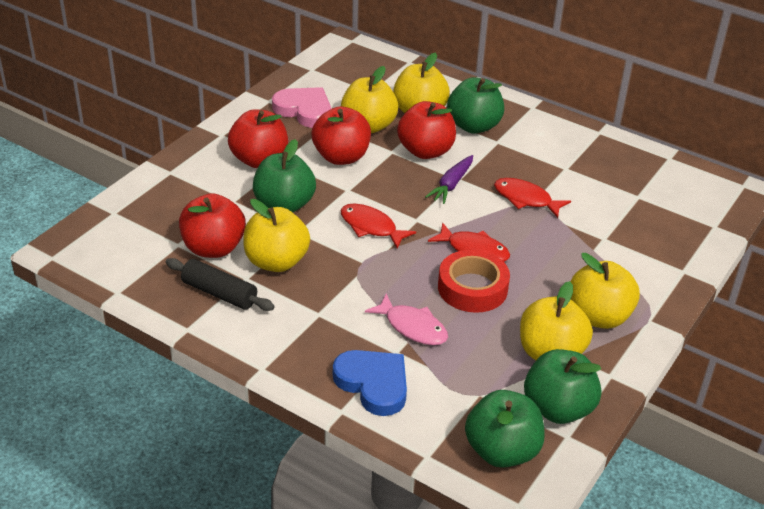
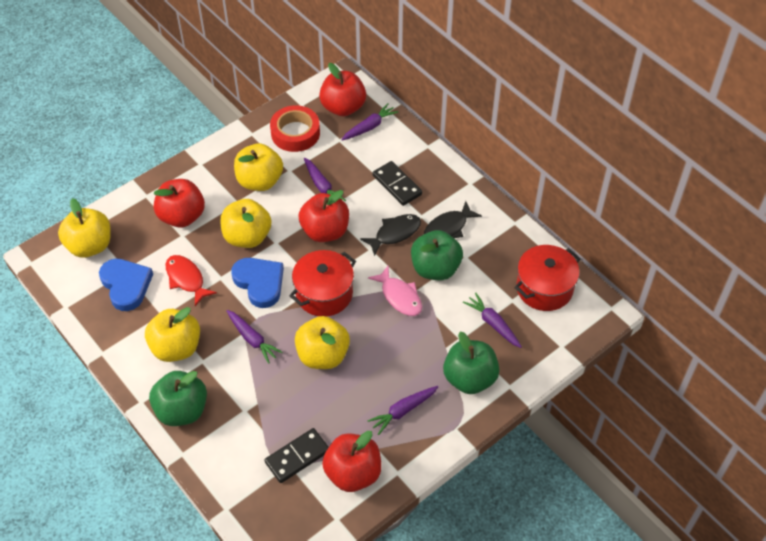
black domino: 0 -> 2
black fish: 0 -> 2
black rolling pin: 1 -> 0
blue heart: 1 -> 2
green apple: 4 -> 3
pink heart: 1 -> 0
purple carrot: 1 -> 5
red fish: 3 -> 1
red pot: 0 -> 2

